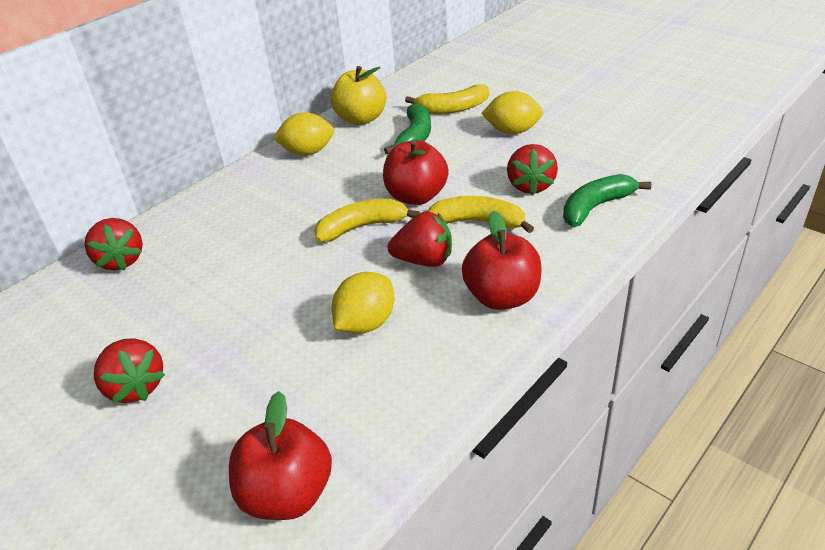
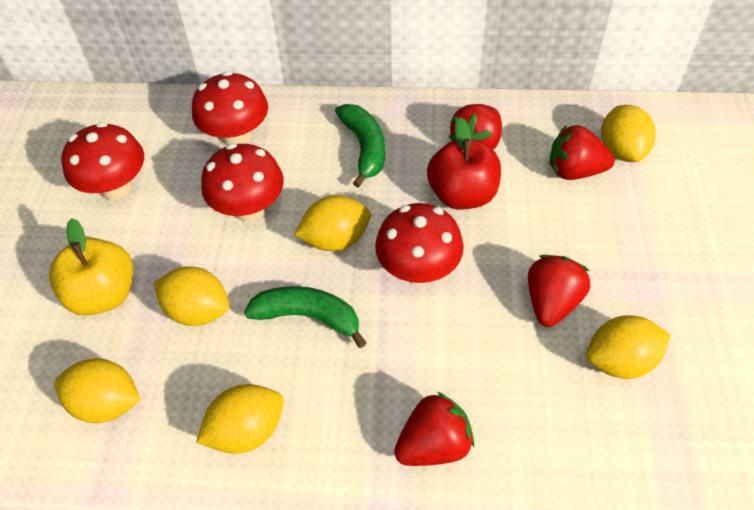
red apple: 3 -> 1
red mushroom: 0 -> 4
yellow banana: 3 -> 0
yellow lemon: 3 -> 6

